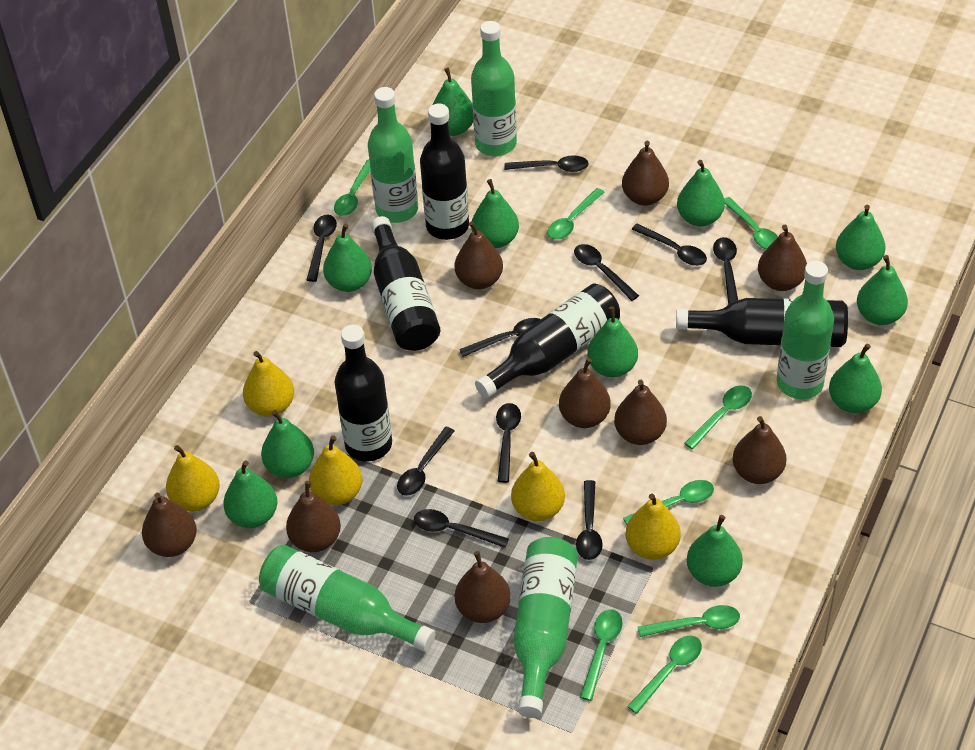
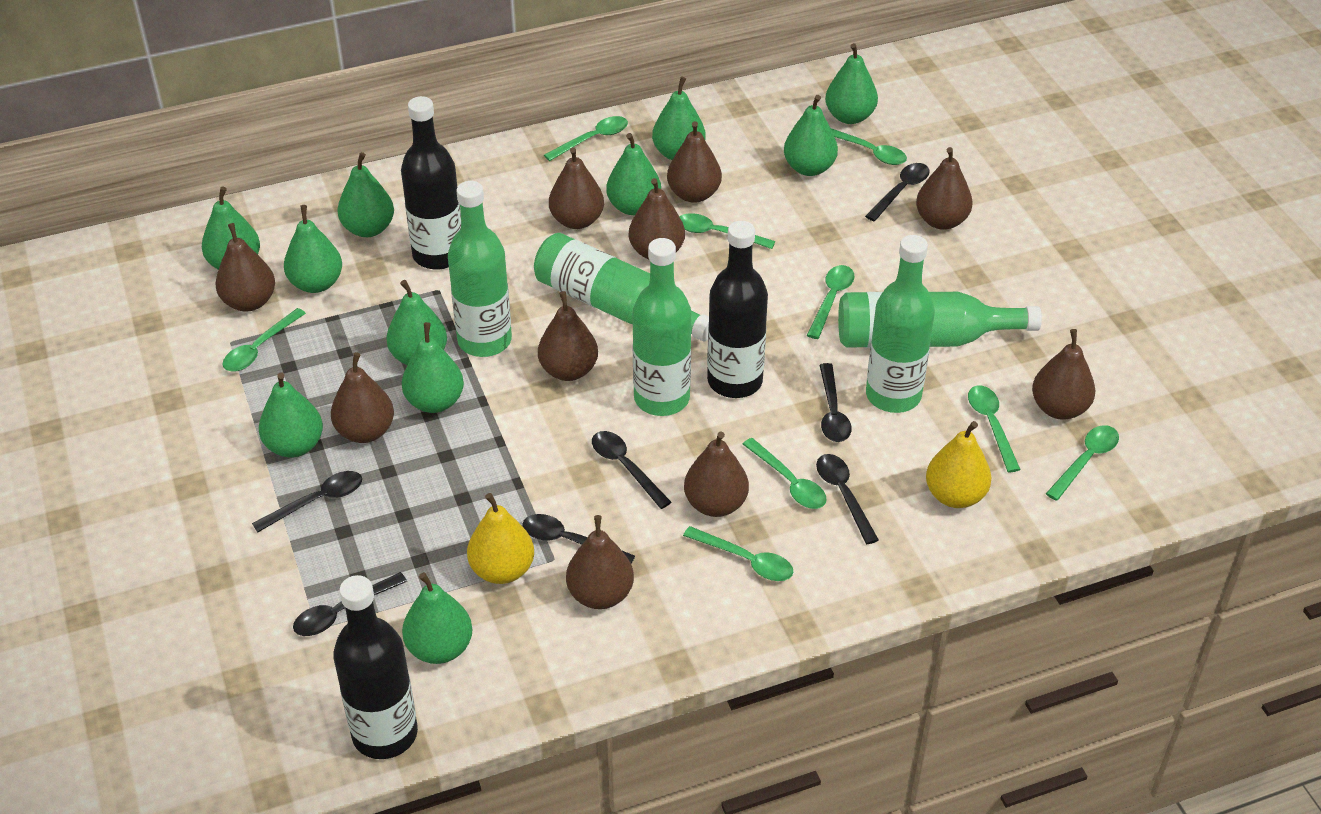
black bottle: 5 -> 3
black spoon: 10 -> 7
brown pear: 9 -> 10
green spoon: 8 -> 9
yellow pear: 5 -> 2

